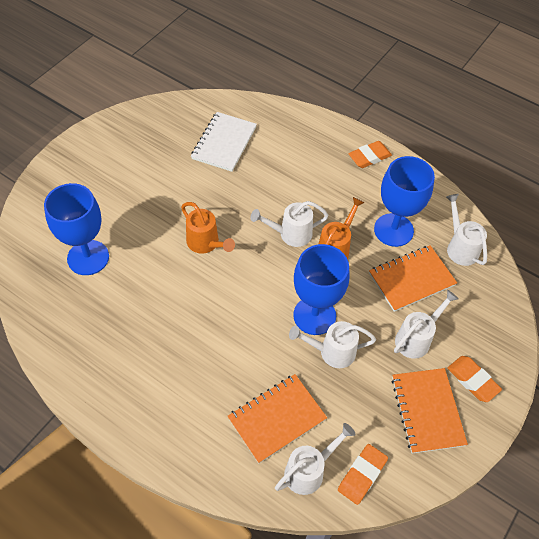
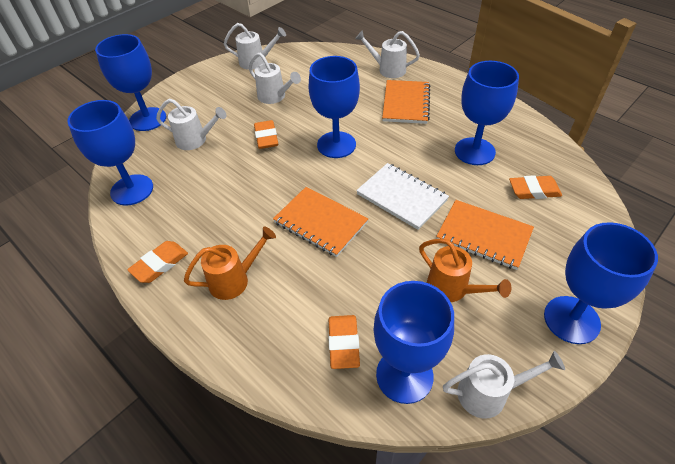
blue goblet: 3 -> 6
orange eraser: 3 -> 4

